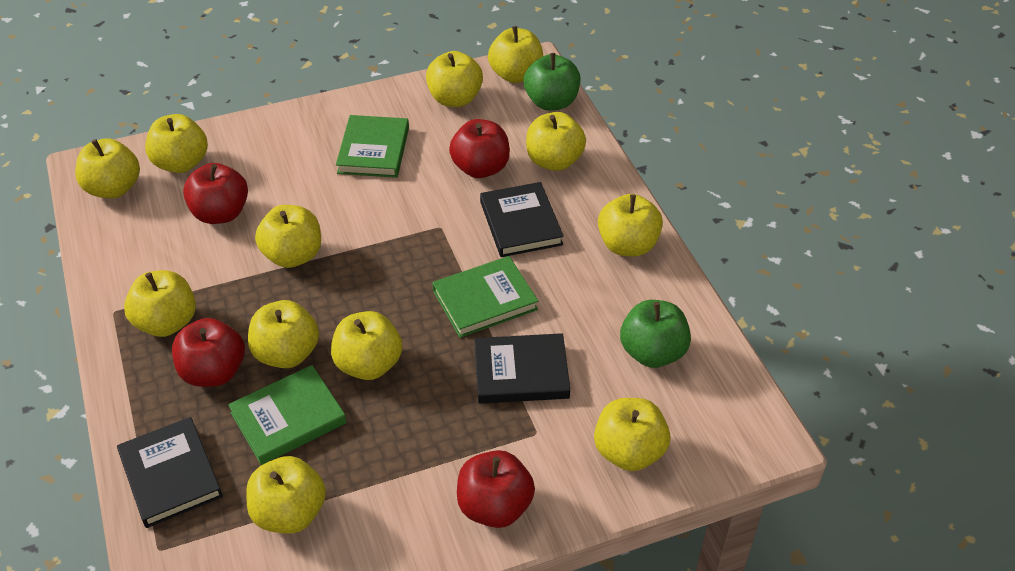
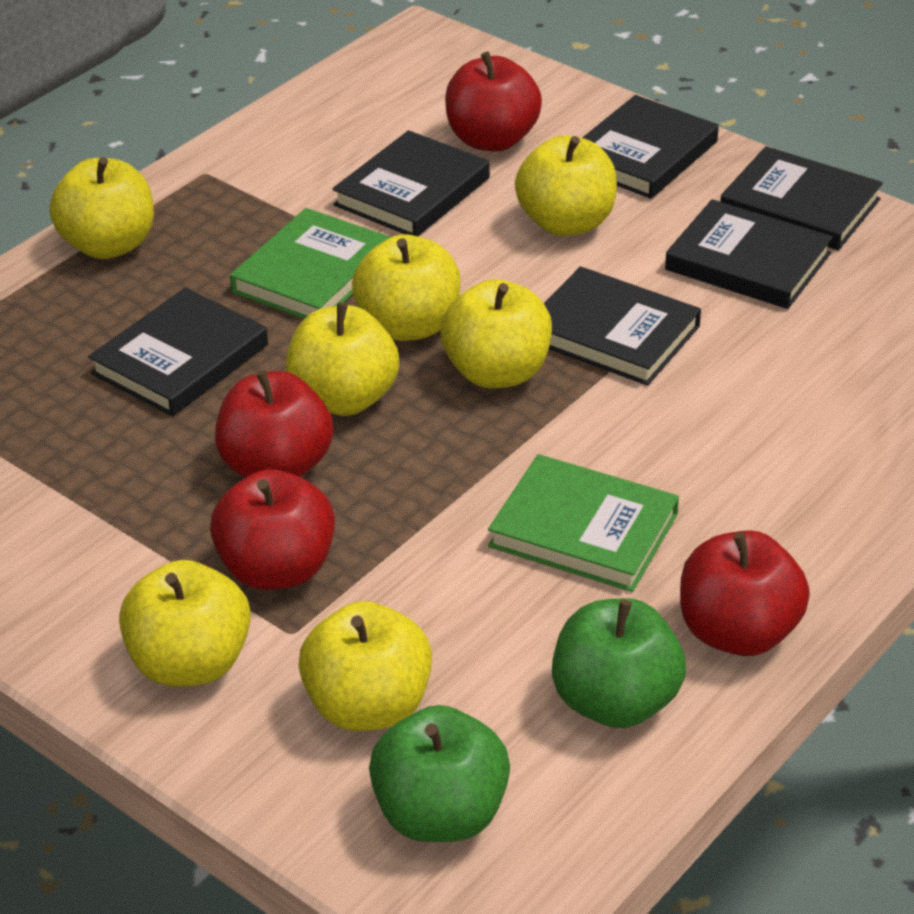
black book: 3 -> 6
green book: 3 -> 2
yellow apple: 12 -> 7

